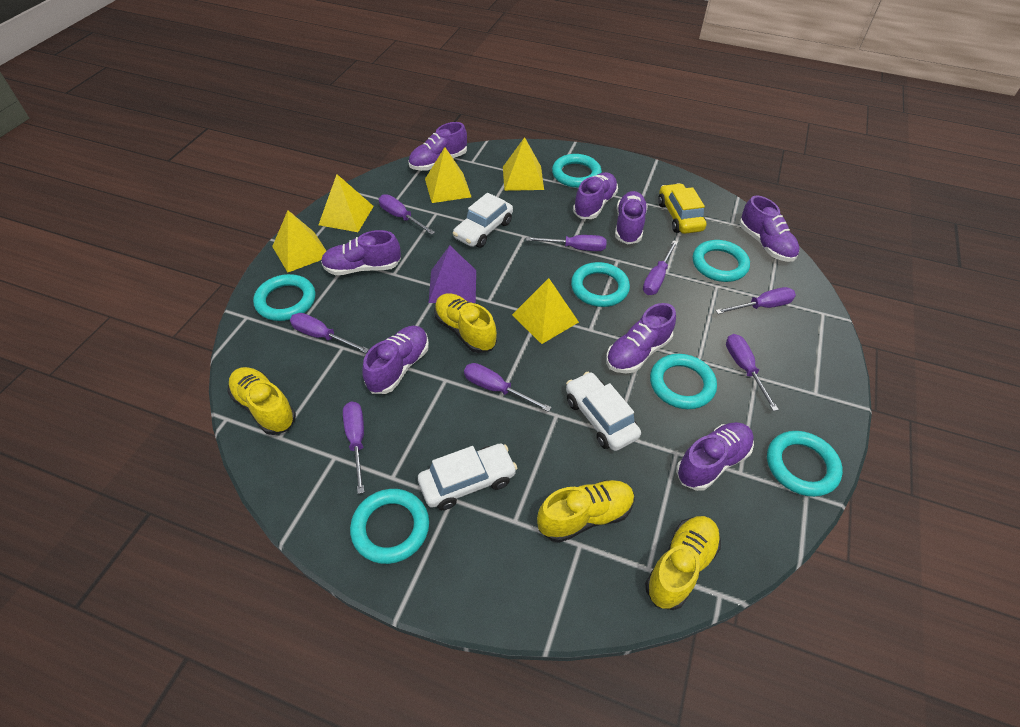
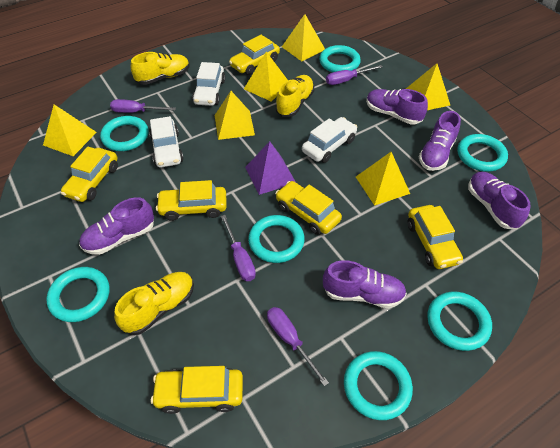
purple screwdriver: 8 -> 4
purple shoe: 8 -> 5
yellow car: 1 -> 6
yellow pyramid: 5 -> 6
yellow shoe: 4 -> 3

